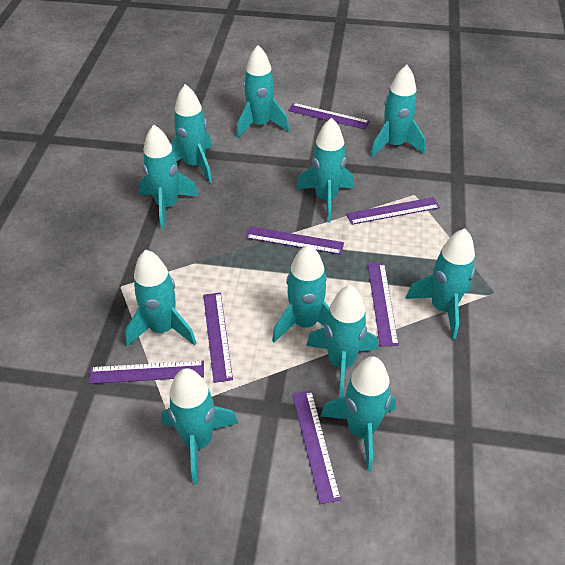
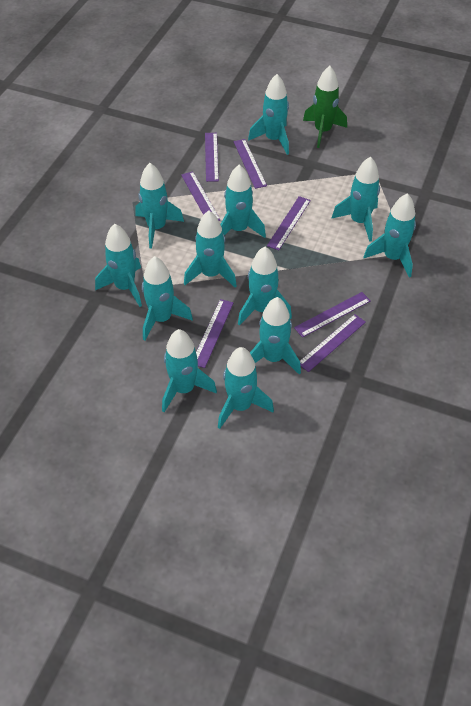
green rocket: 0 -> 1
turquoise rocket: 11 -> 12

